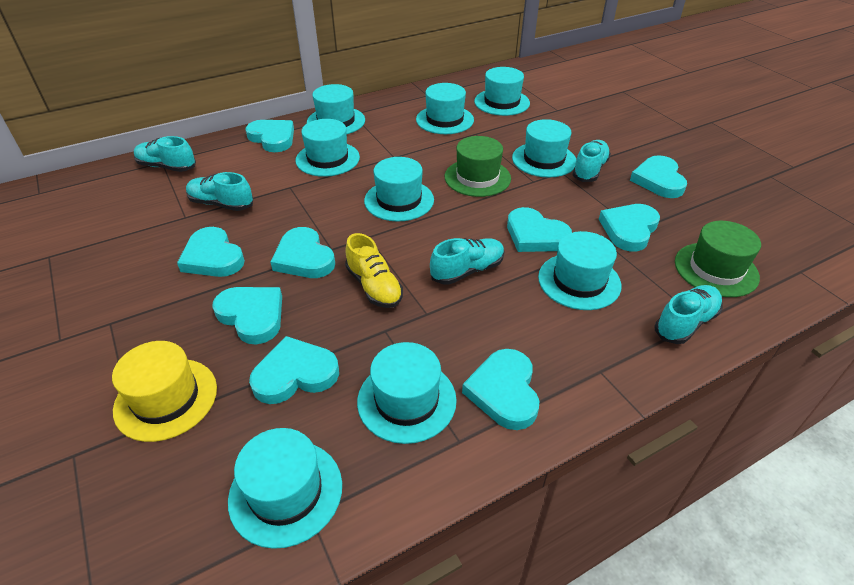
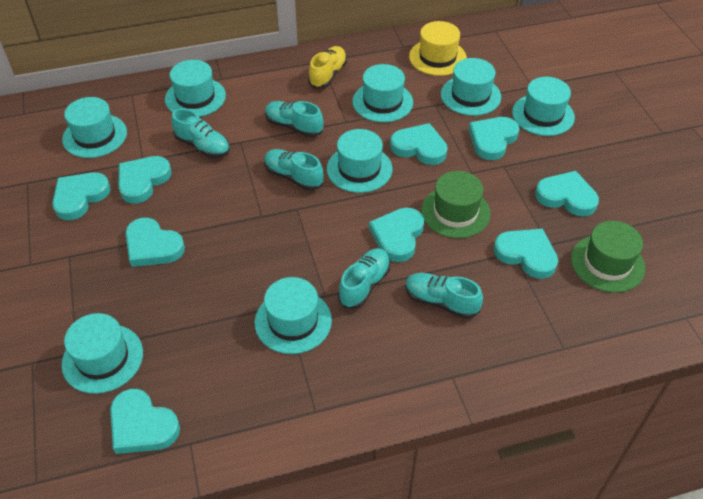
turquoise hat: 9 -> 8

